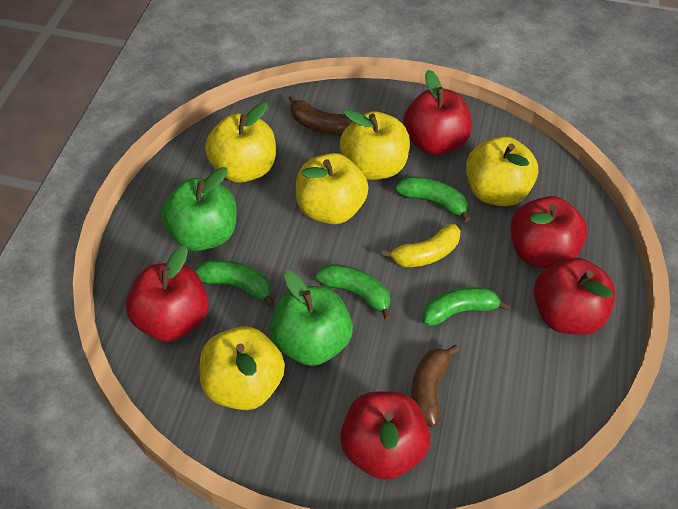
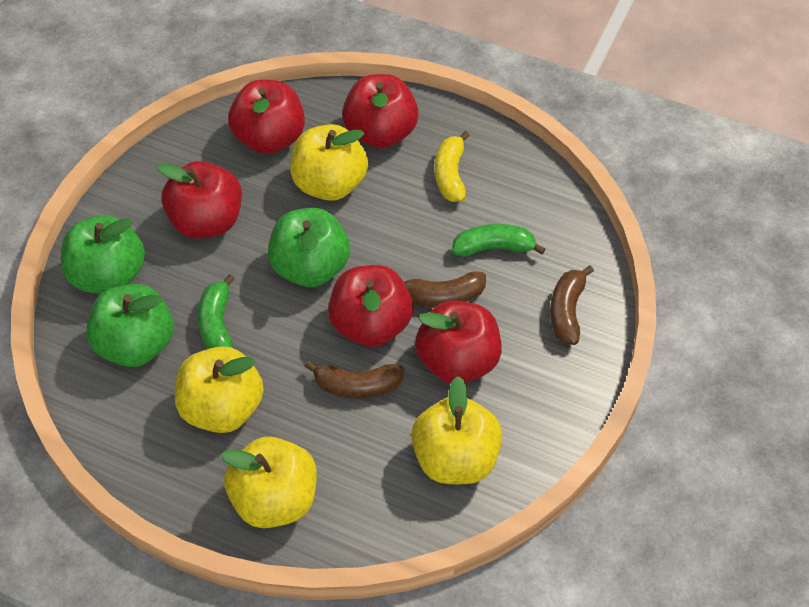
brown banana: 2 -> 3
green apple: 2 -> 3
green banana: 4 -> 2
yellow apple: 5 -> 4

